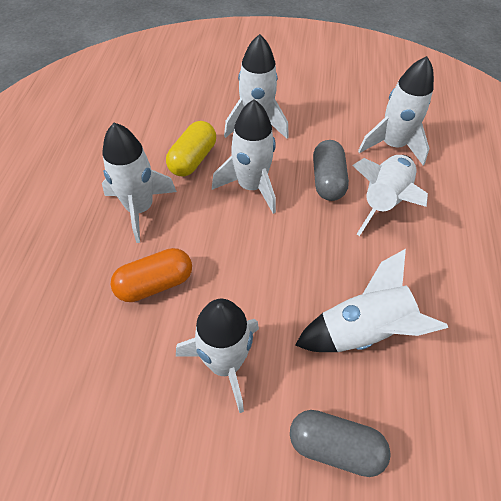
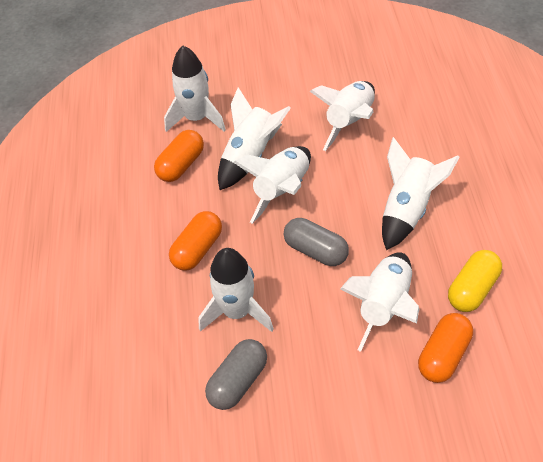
orange capsule: 1 -> 3

